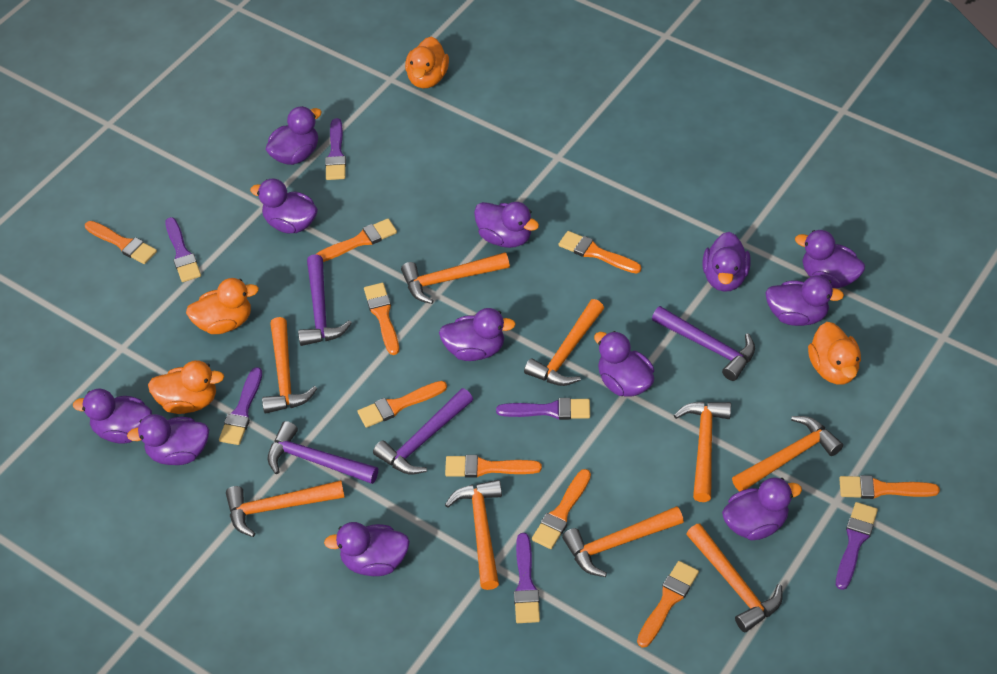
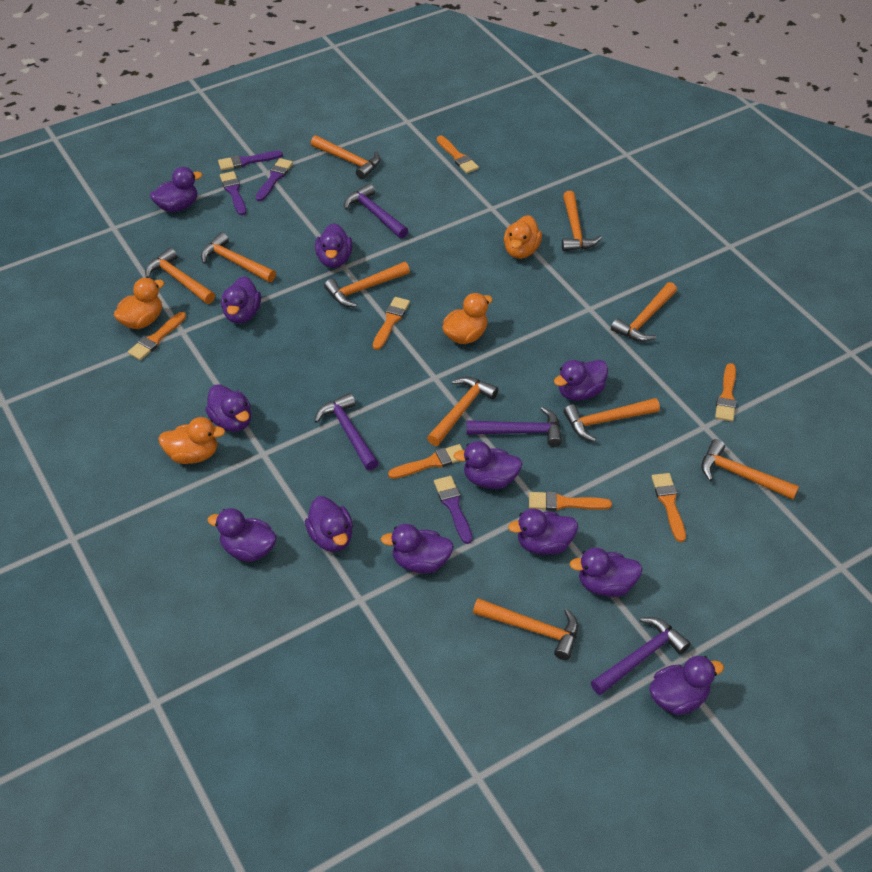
orange brush: 9 -> 7
orange hammer: 9 -> 10
purple brush: 6 -> 4

